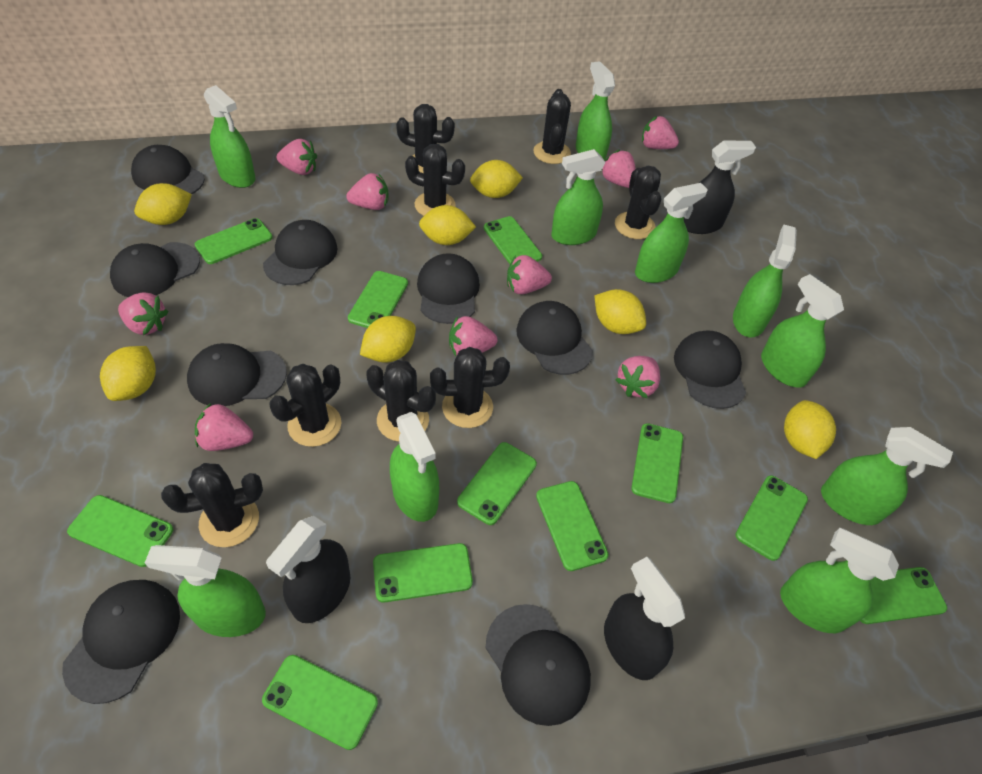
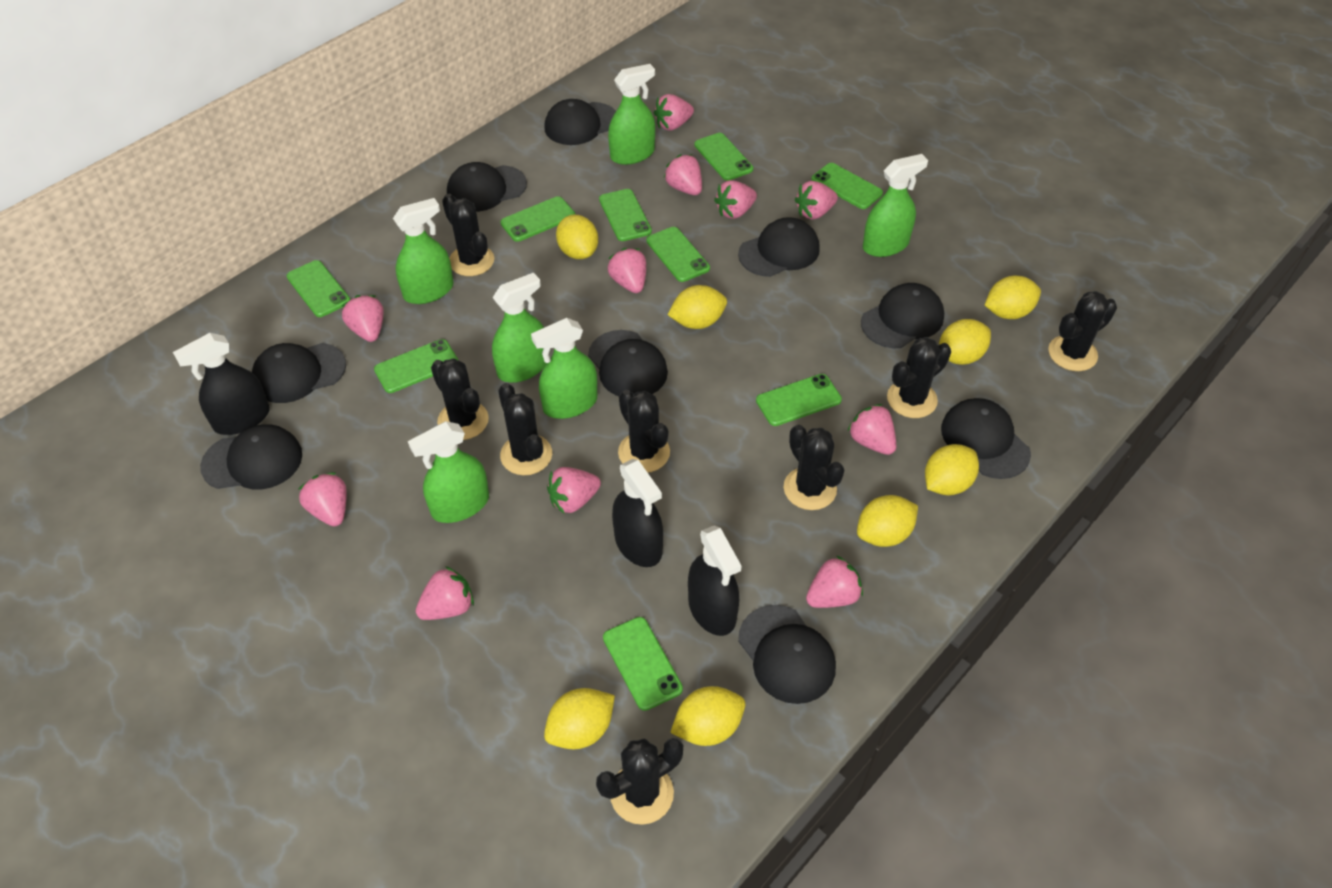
green phone: 11 -> 9
green spray bottle: 10 -> 6
pink strawberry: 9 -> 11
yellow lemon: 7 -> 8

